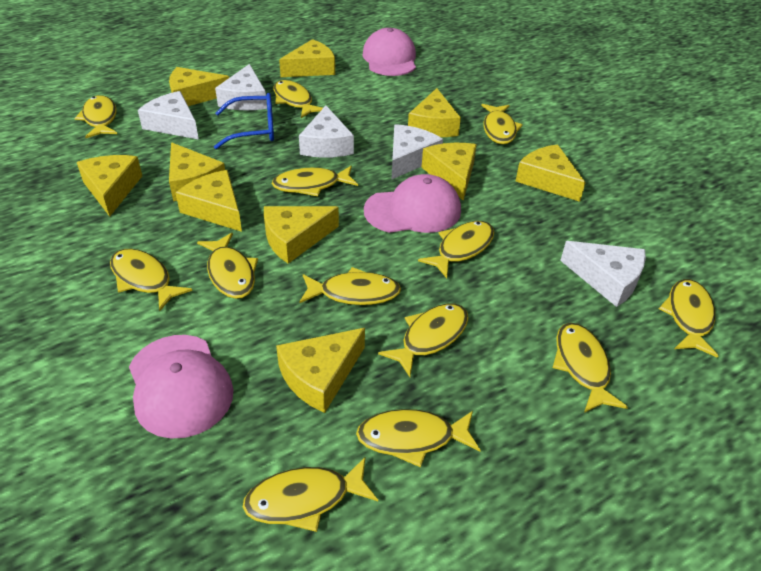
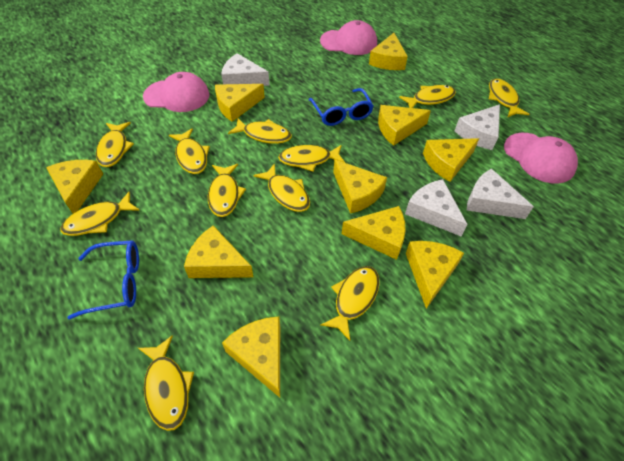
blue glasses: 1 -> 2
white cheese: 5 -> 4
yellow fish: 13 -> 11

